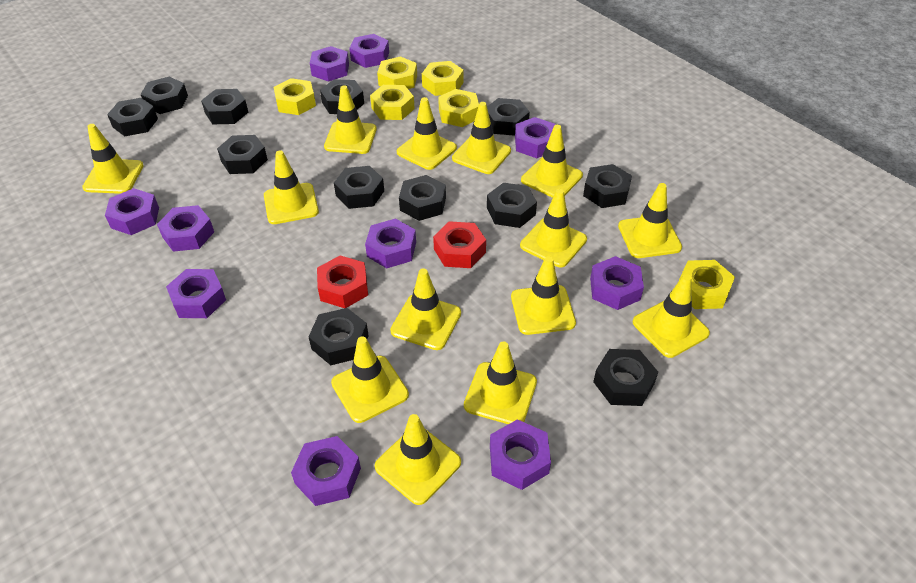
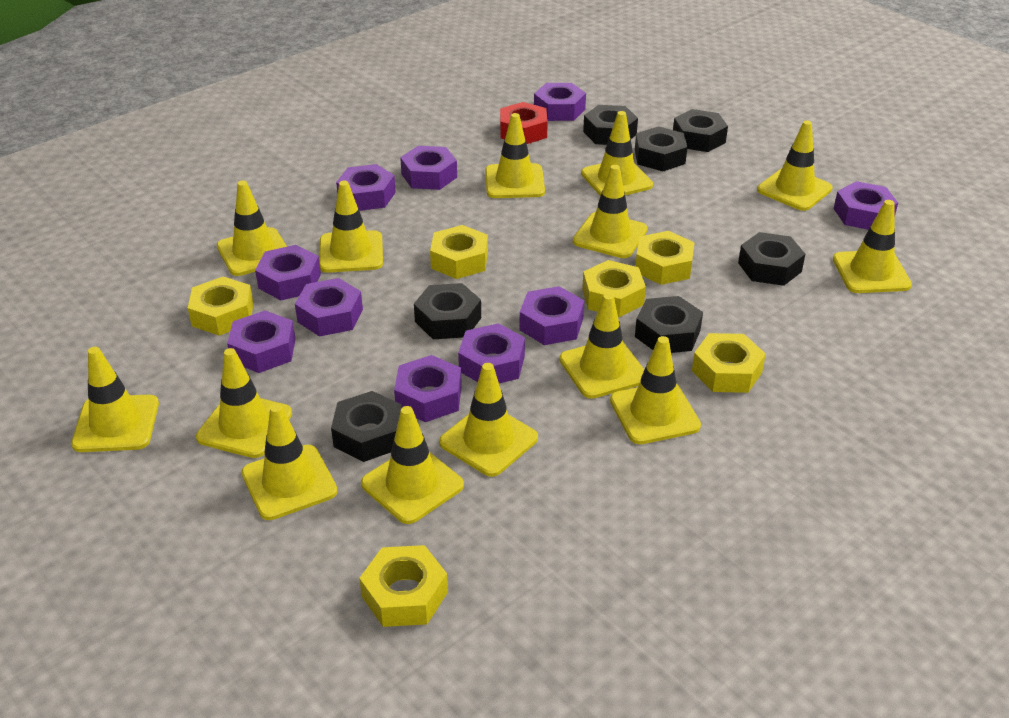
black nut: 12 -> 7
red nut: 2 -> 1

